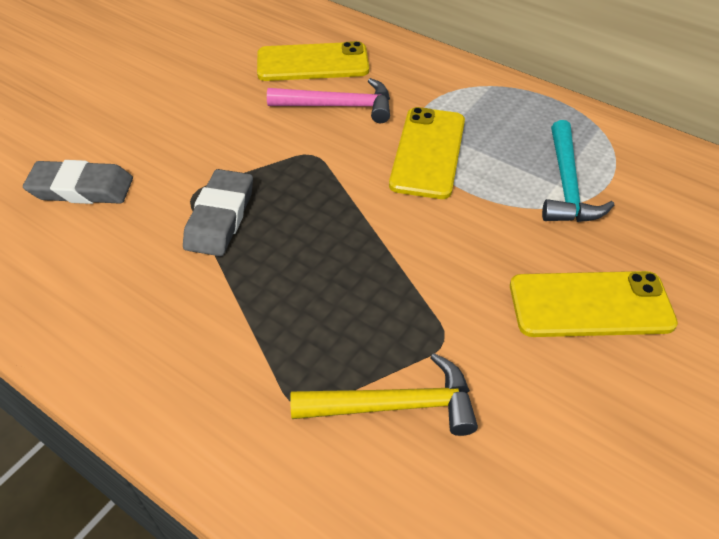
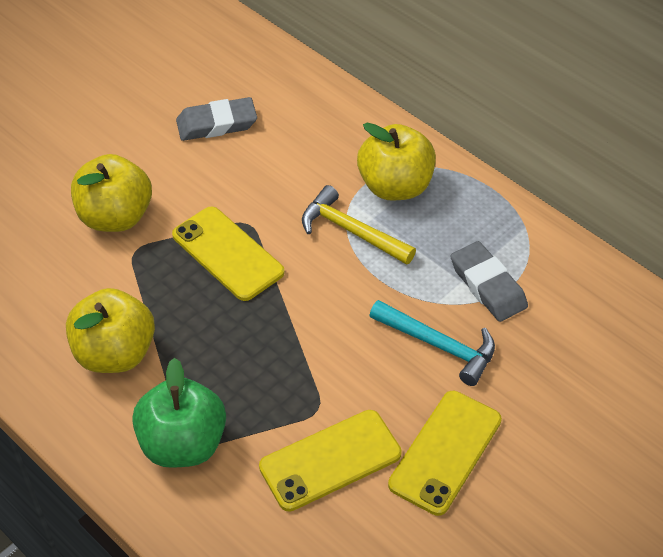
green apple: 0 -> 1
pink hammer: 1 -> 0
yellow apple: 0 -> 3

